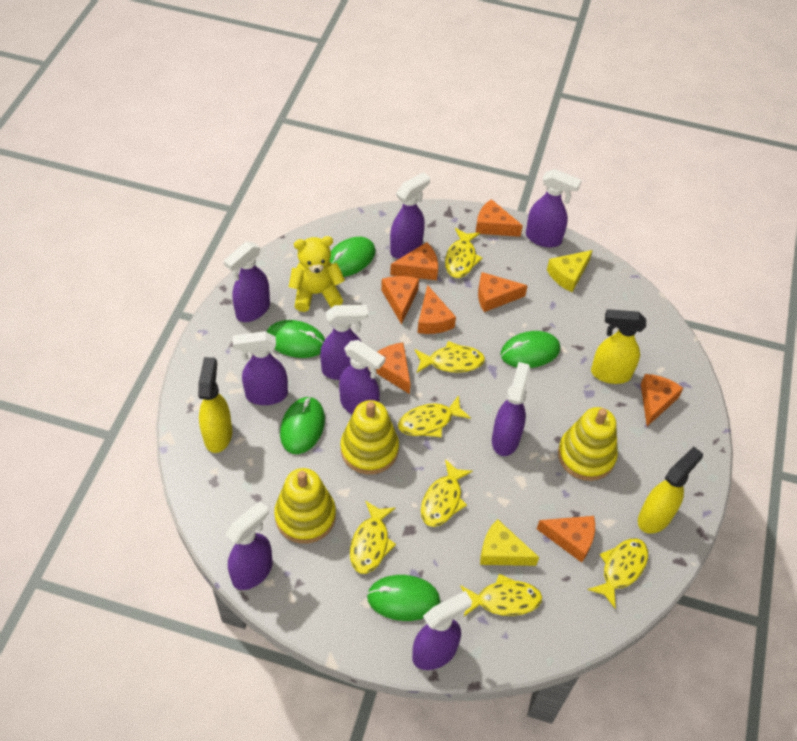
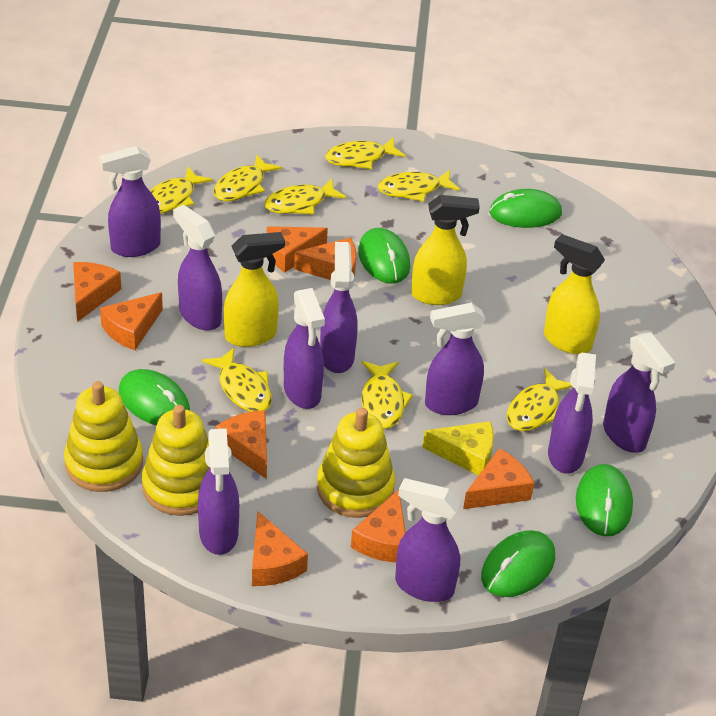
yellow cheese: 2 -> 1
yellow fish: 7 -> 8
yellow teddy bear: 1 -> 0

